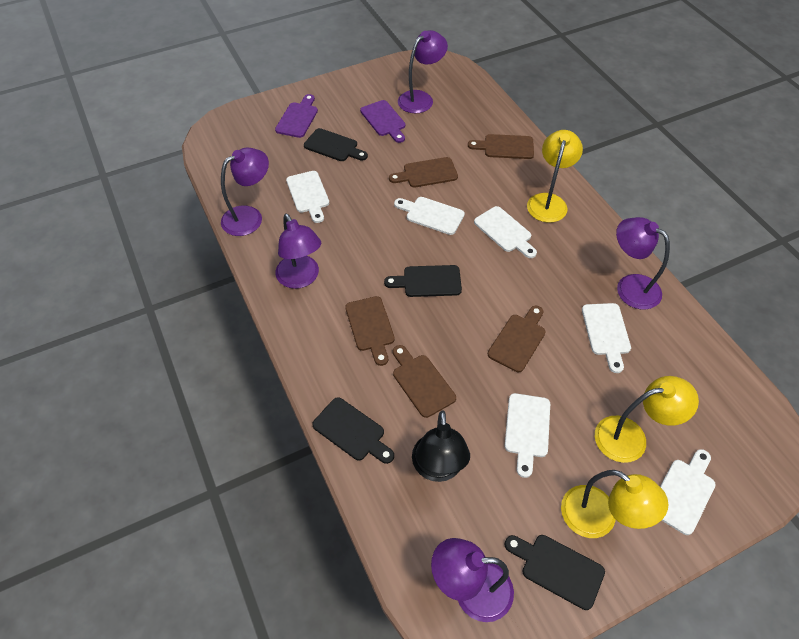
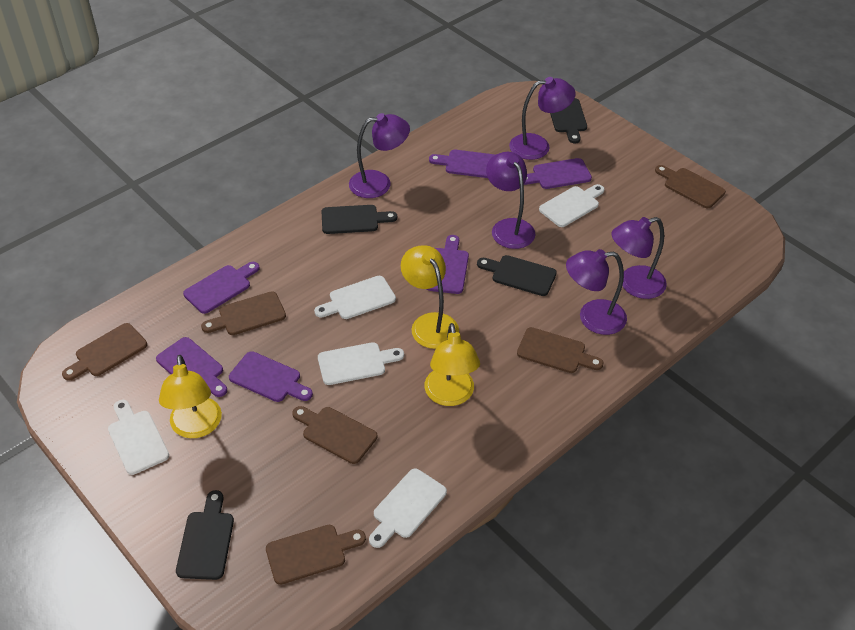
black lamp: 1 -> 0
brown cutting board: 5 -> 6
purple cutting board: 2 -> 6
white cutting board: 6 -> 5

